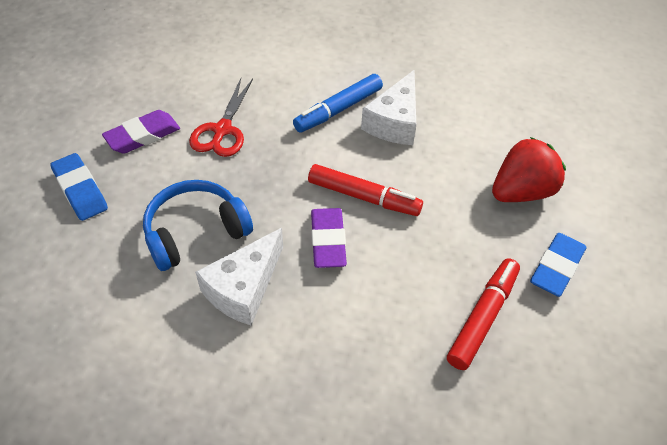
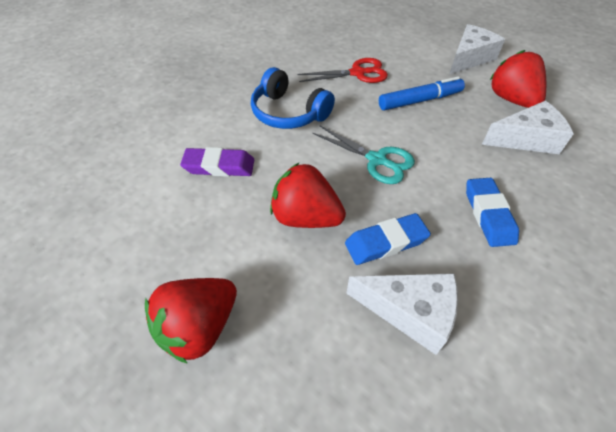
purple eraser: 2 -> 1
red marker: 2 -> 0
red strawberry: 1 -> 3
turquoise scissors: 0 -> 1
white cheese: 2 -> 3

